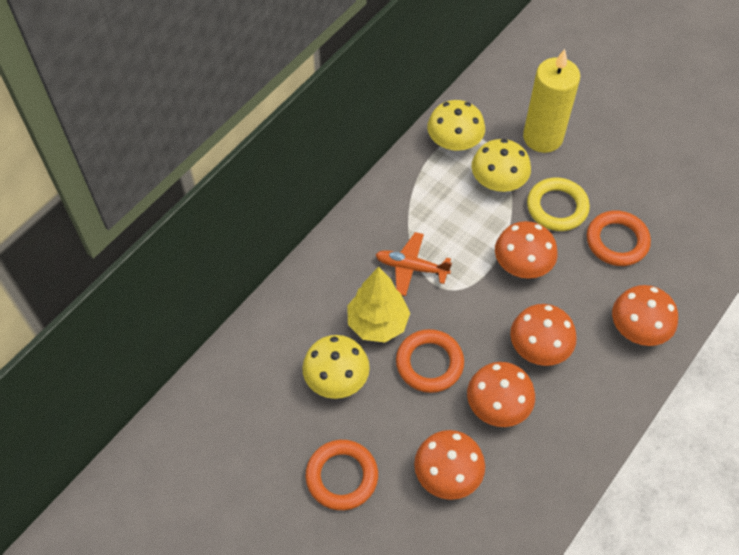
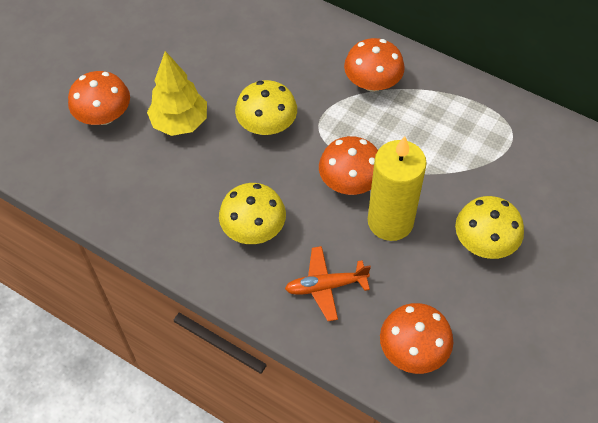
orange mushroom: 5 -> 4
orange ring: 3 -> 0
yellow ring: 1 -> 0

